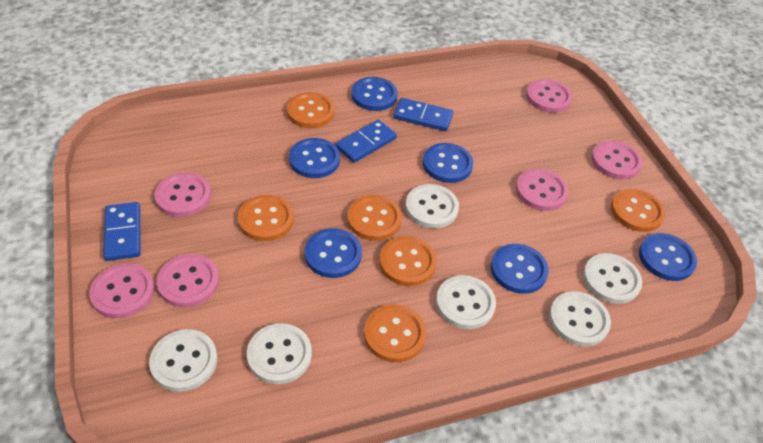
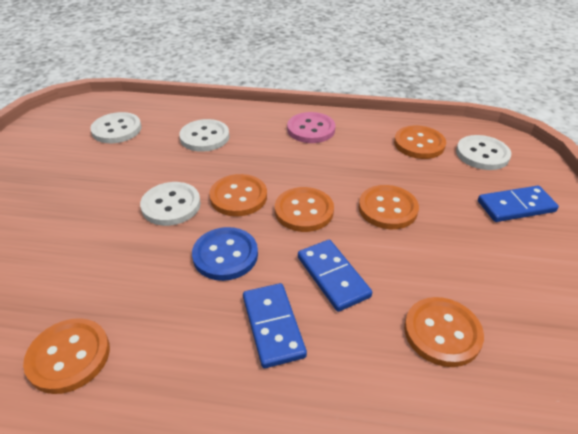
blue button: 6 -> 1
pink button: 6 -> 1
white button: 6 -> 4

